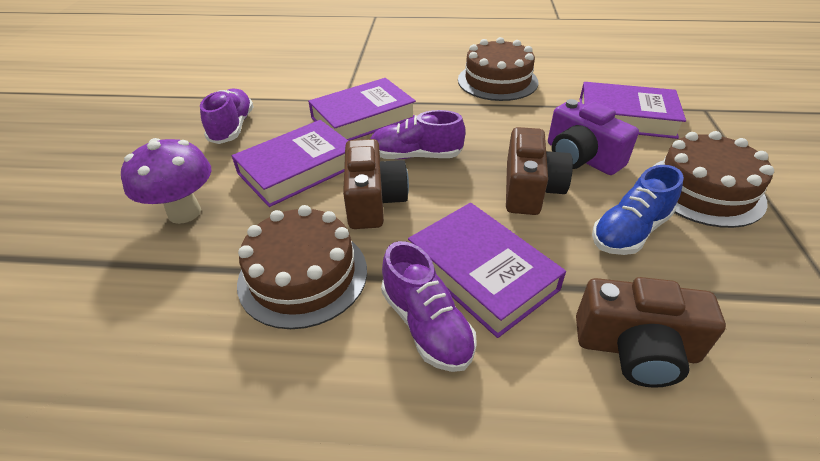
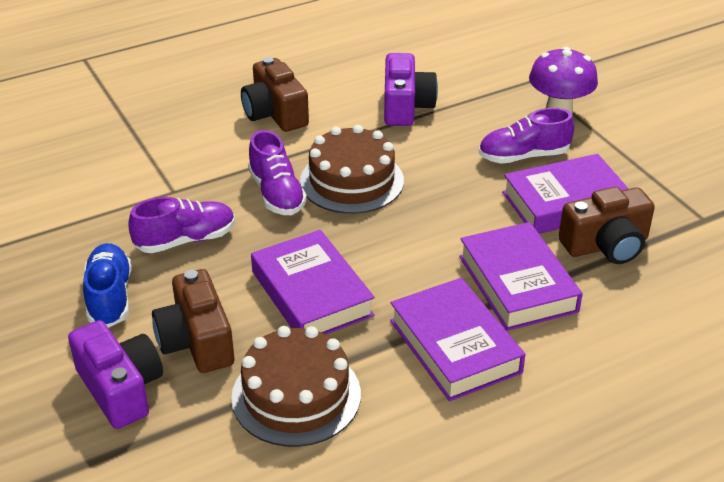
brown cake: 3 -> 2
purple camera: 1 -> 2

